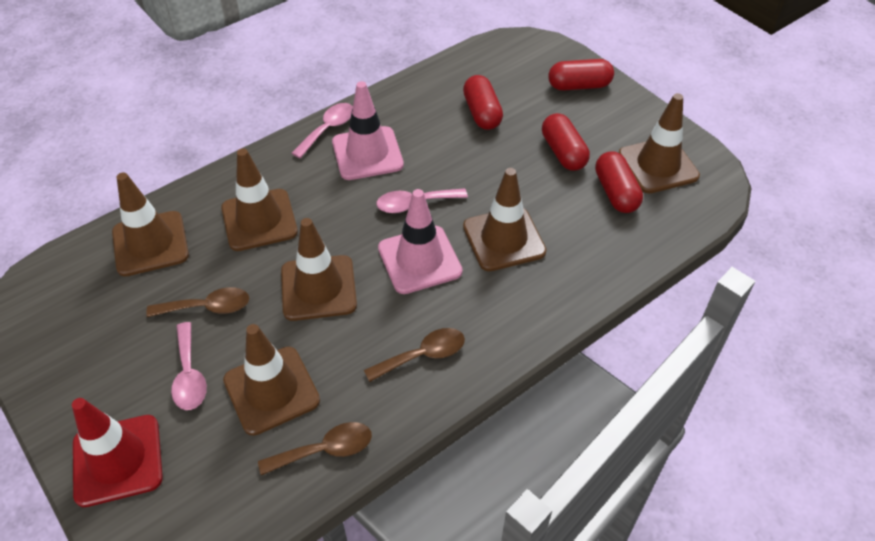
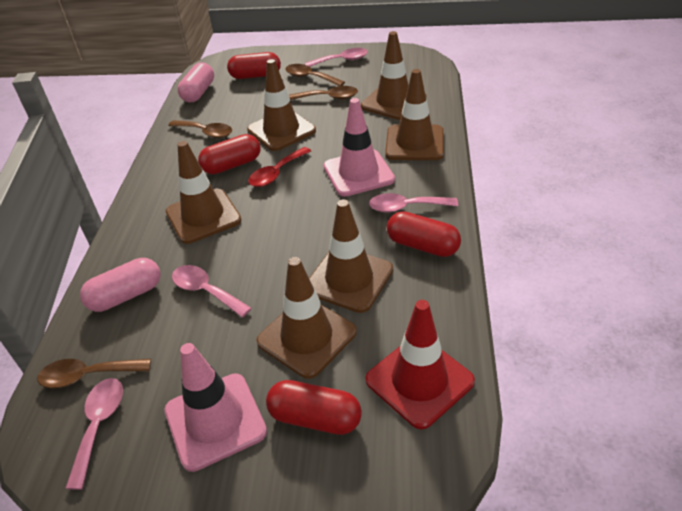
brown spoon: 3 -> 4
pink capsule: 0 -> 2
pink spoon: 3 -> 4
red spoon: 0 -> 1

